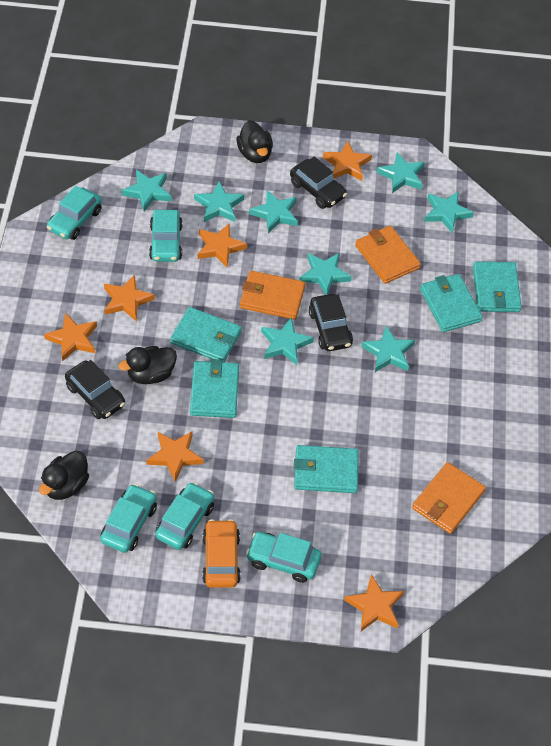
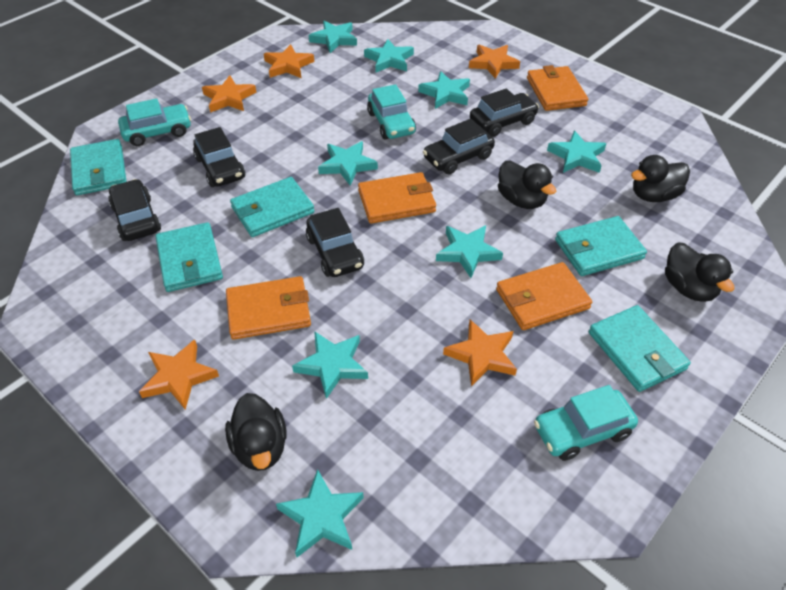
black car: 3 -> 5
black duck: 3 -> 4
orange car: 1 -> 0
orange star: 6 -> 5
orange wallet: 3 -> 4
turquoise car: 5 -> 3

